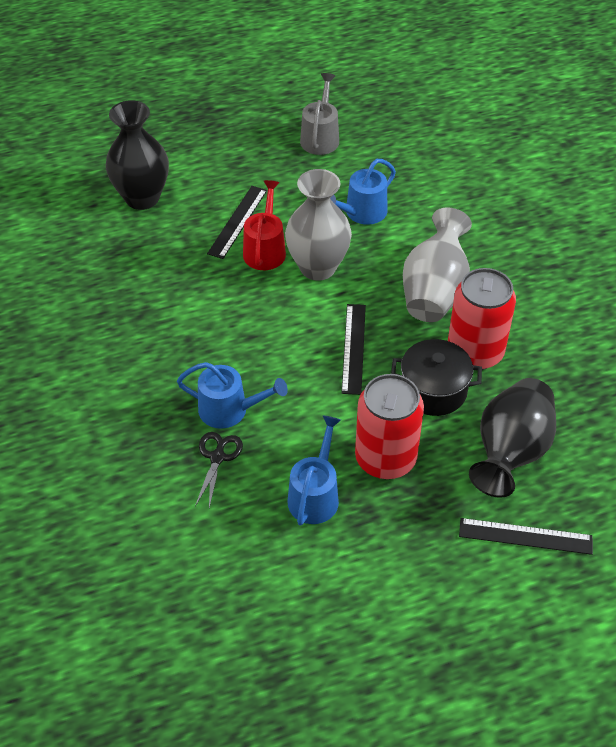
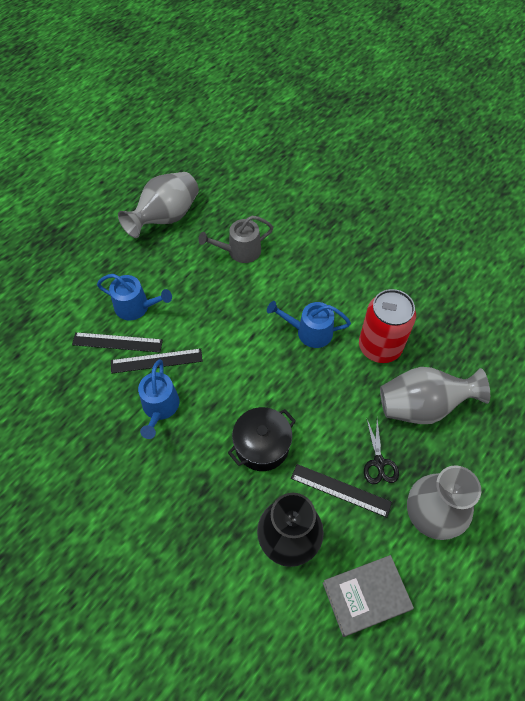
black vase: 2 -> 1
grey book: 0 -> 1
grey vase: 2 -> 3
red can: 2 -> 1
red watering can: 1 -> 0

